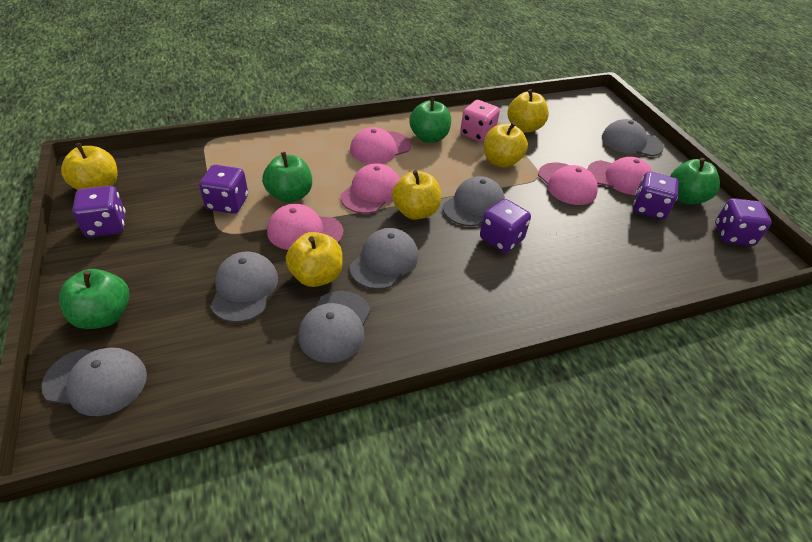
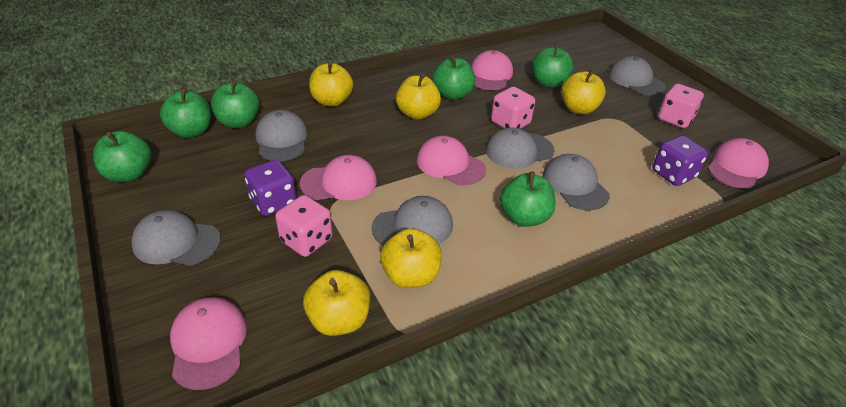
green apple: 4 -> 6
pink dice: 1 -> 3
purple dice: 5 -> 2

